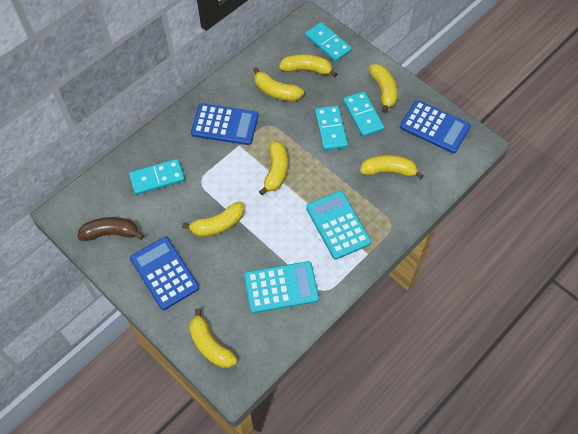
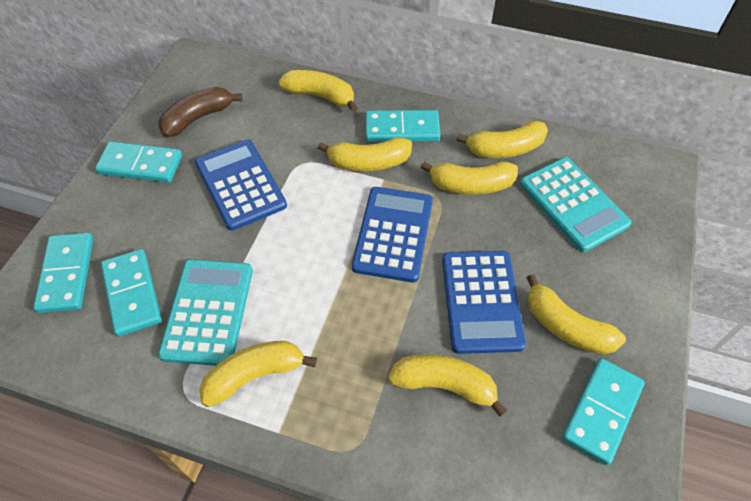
turquoise domino: 4 -> 5

